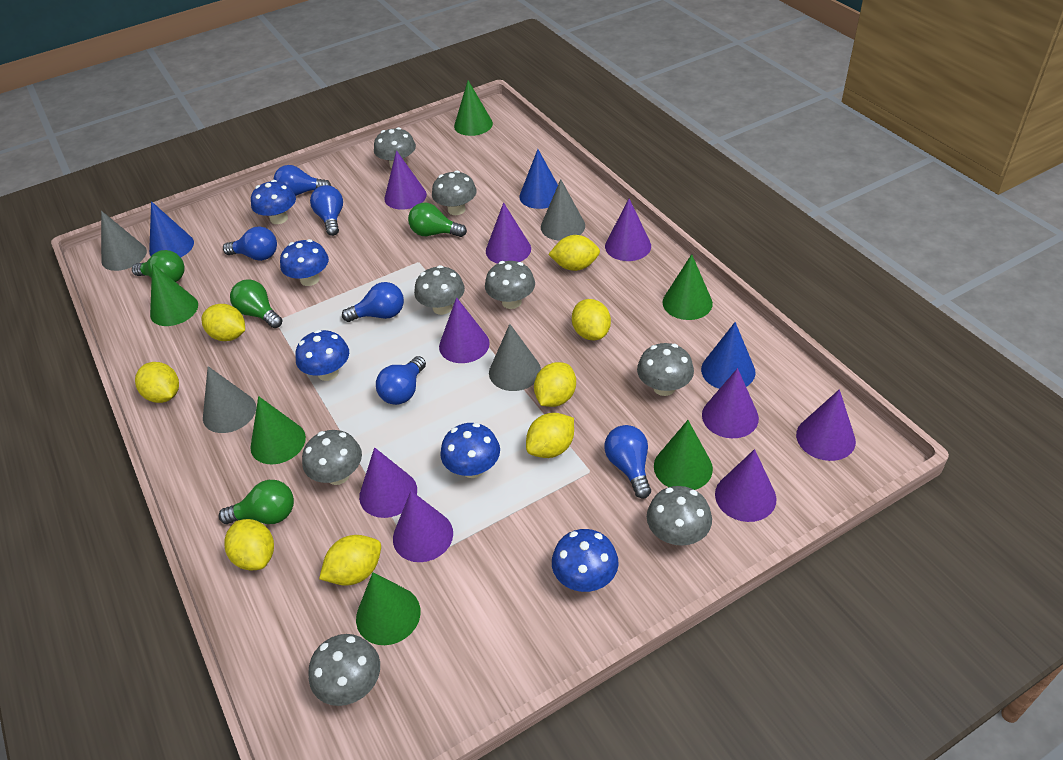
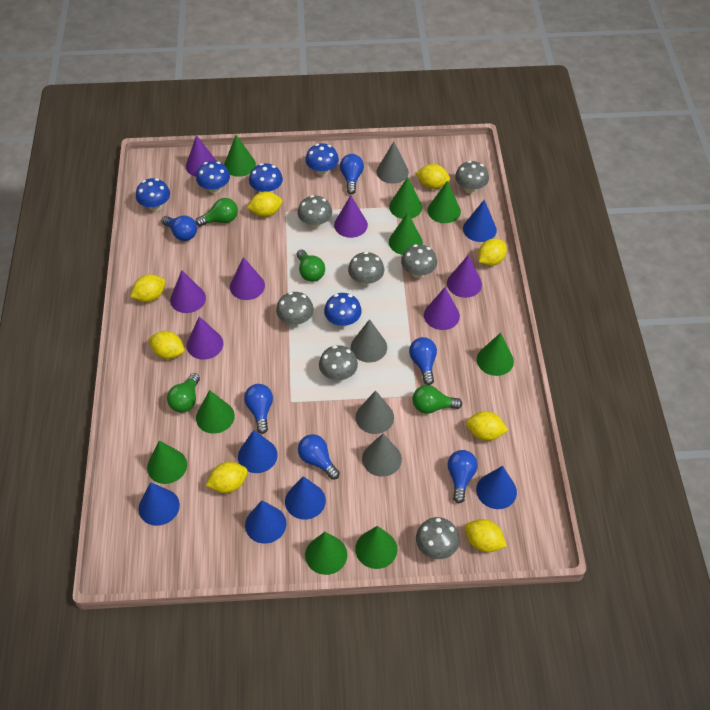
blue cone: 3 -> 6
green cone: 6 -> 9
grey mushroom: 8 -> 7
purple cone: 9 -> 7

